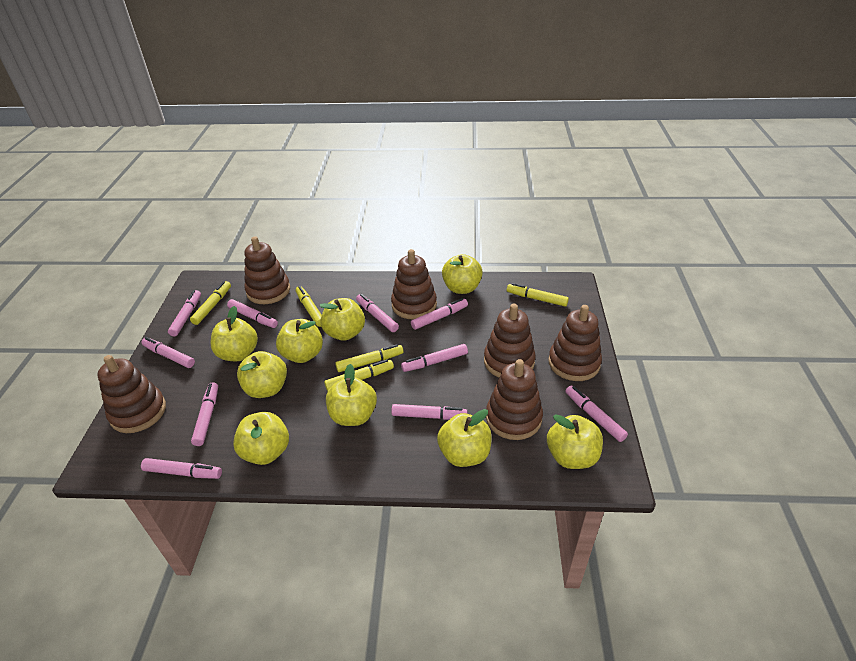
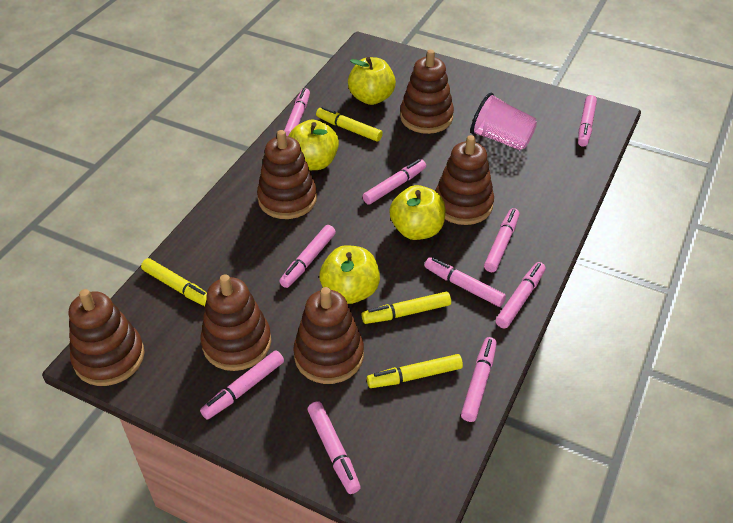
pink cup: 0 -> 1
yellow apple: 9 -> 4
yellow marker: 5 -> 4

